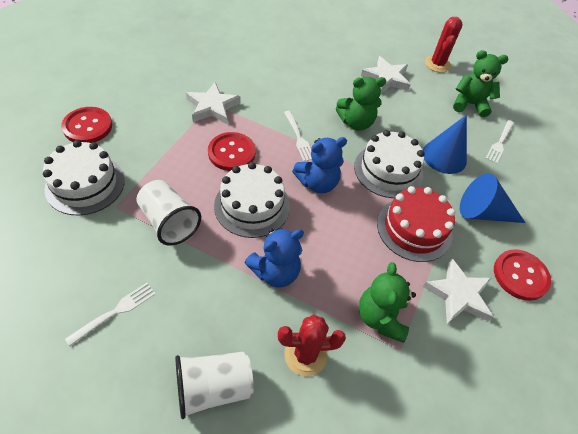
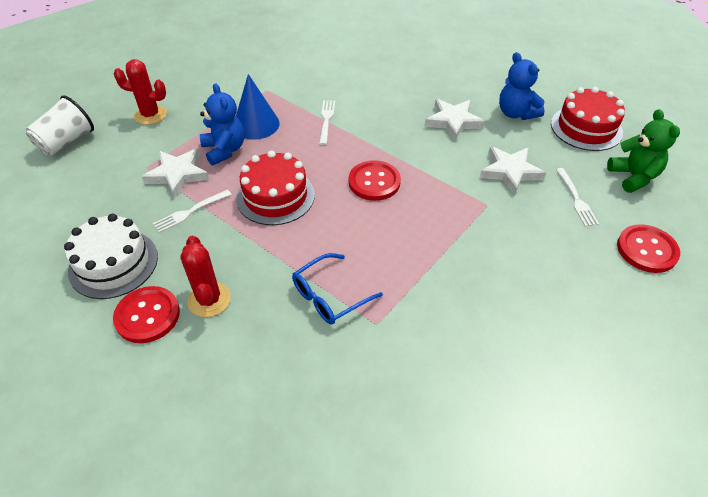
blue cone: 2 -> 1
blue glasses: 0 -> 1
green teddy bear: 3 -> 1
red cake: 1 -> 2
white cake: 3 -> 1
white cup: 2 -> 1

